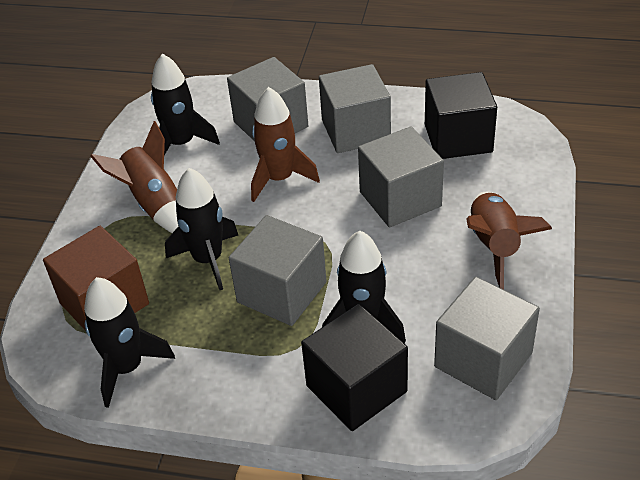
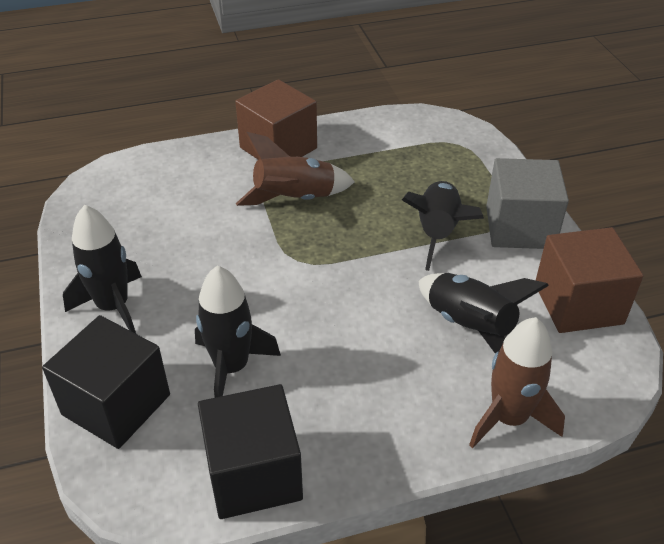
brown cube: 1 -> 2
brown rocket: 3 -> 2
grey cube: 5 -> 1

